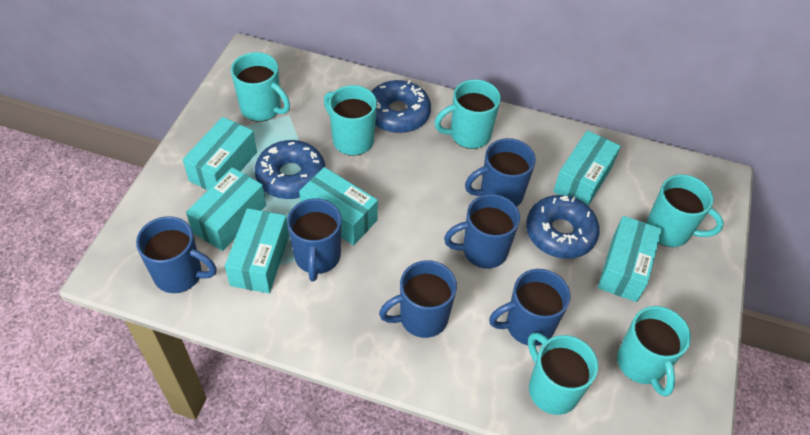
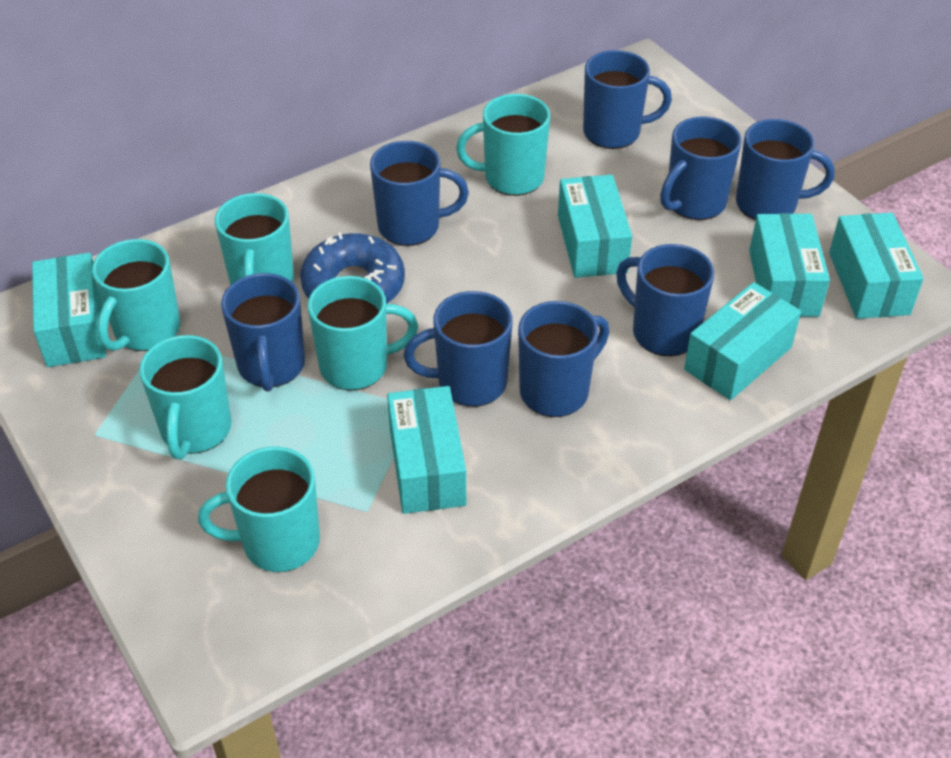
blue donut: 3 -> 1
blue mug: 6 -> 8

